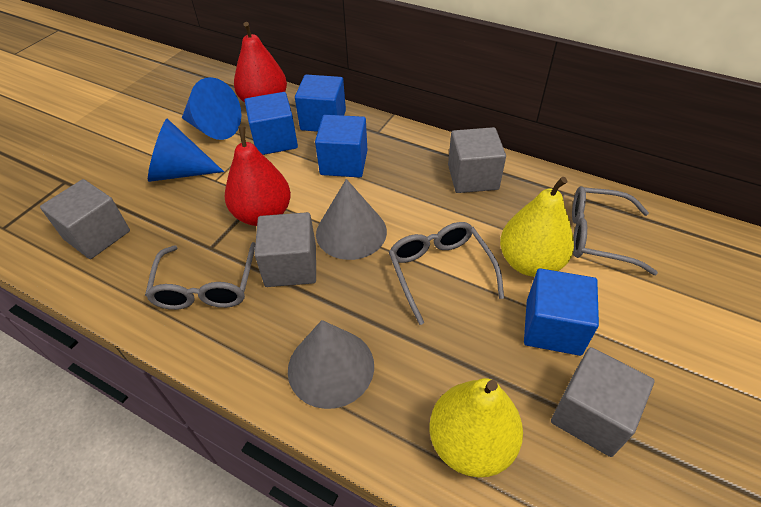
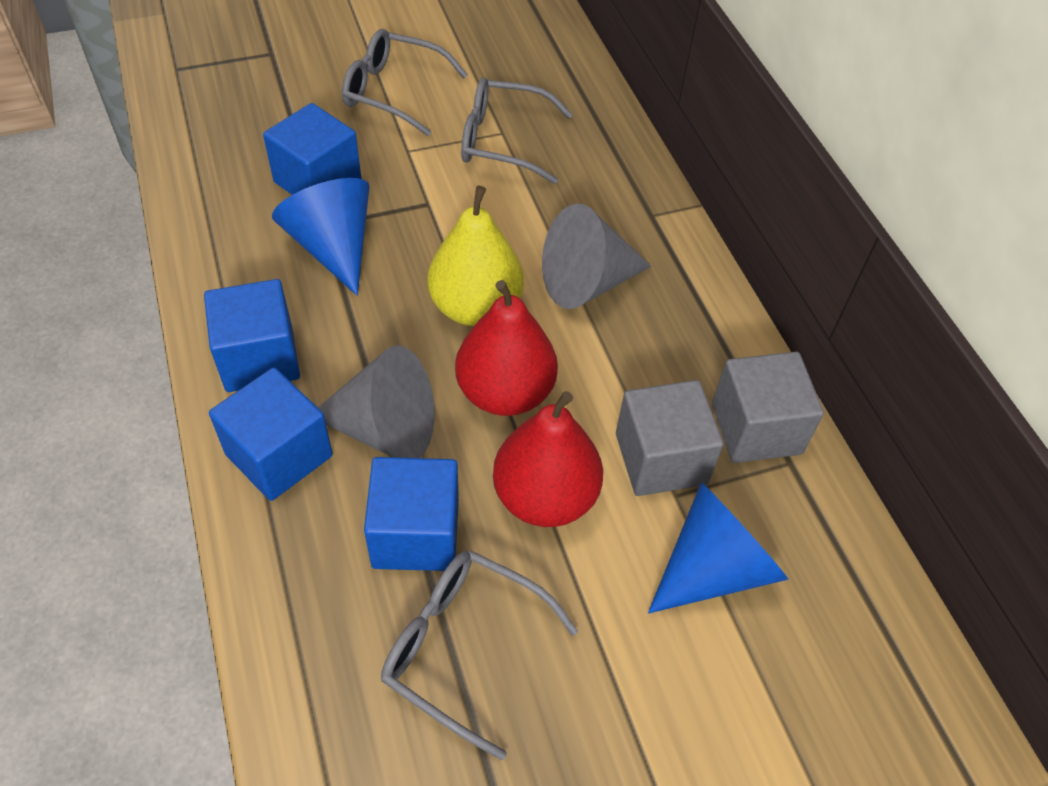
grey cube: 4 -> 2
yellow pear: 2 -> 1

